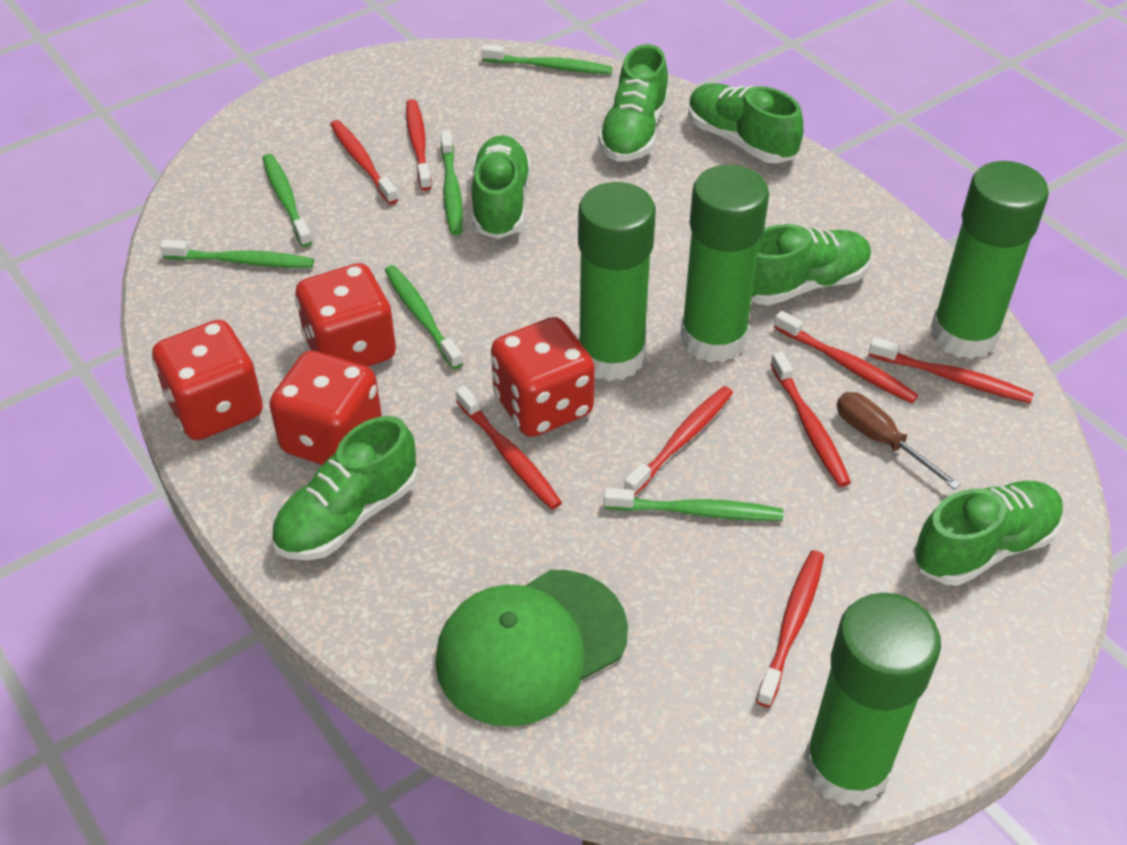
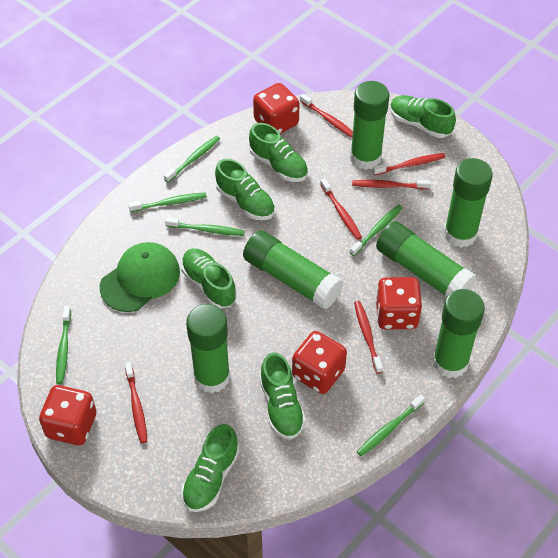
brown screwdriver: 1 -> 0
green glue stick: 4 -> 6
red toothbrush: 8 -> 6

